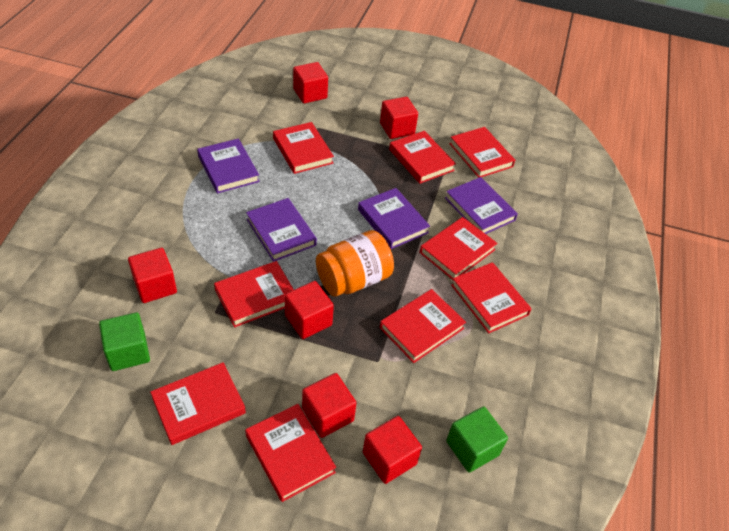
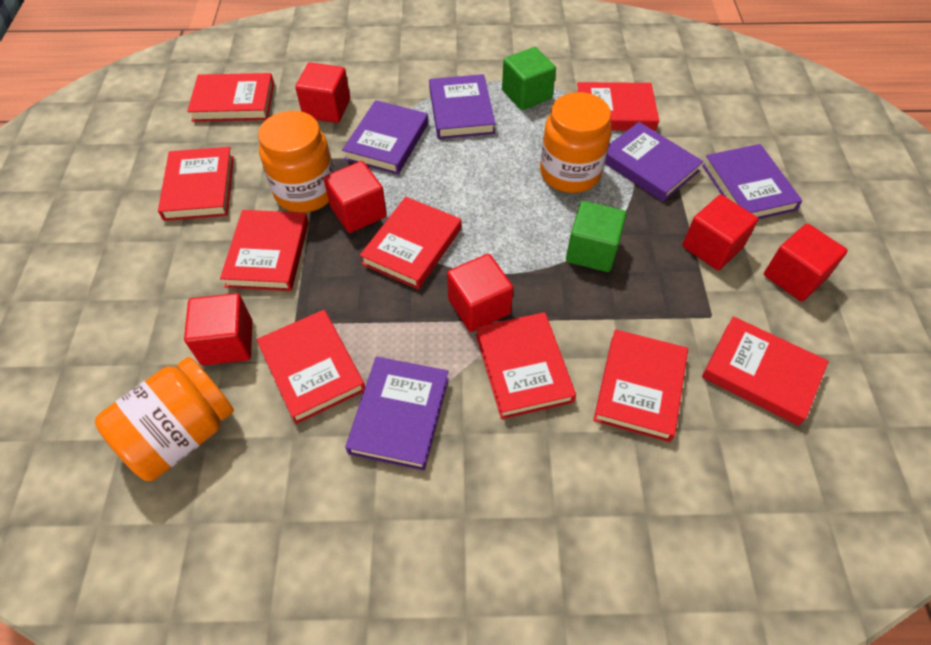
orange jar: 1 -> 3
purple book: 4 -> 5

